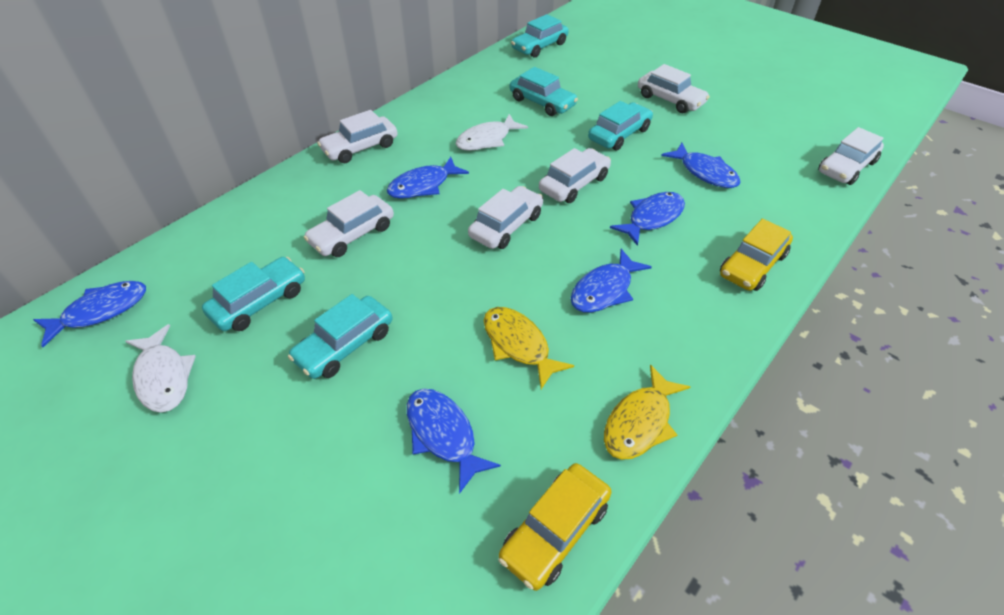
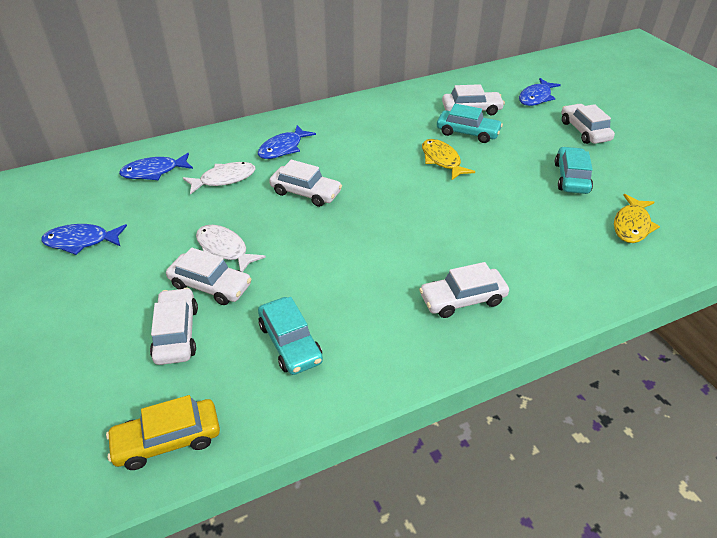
blue fish: 6 -> 4
turquoise car: 5 -> 3
yellow car: 2 -> 1

